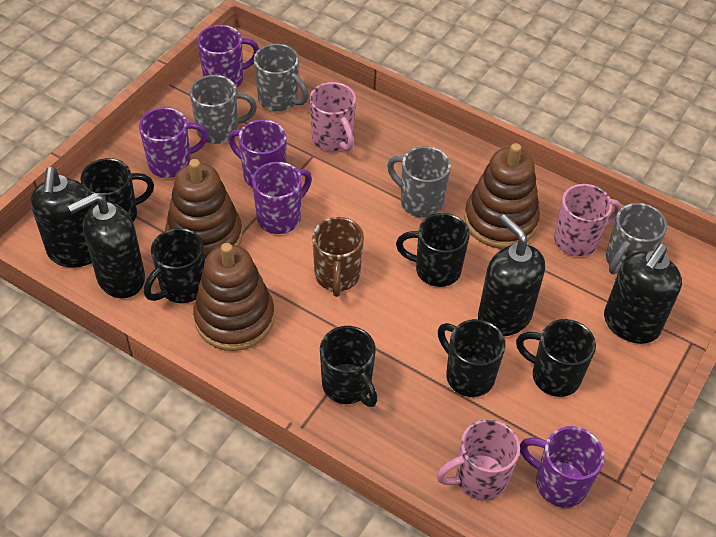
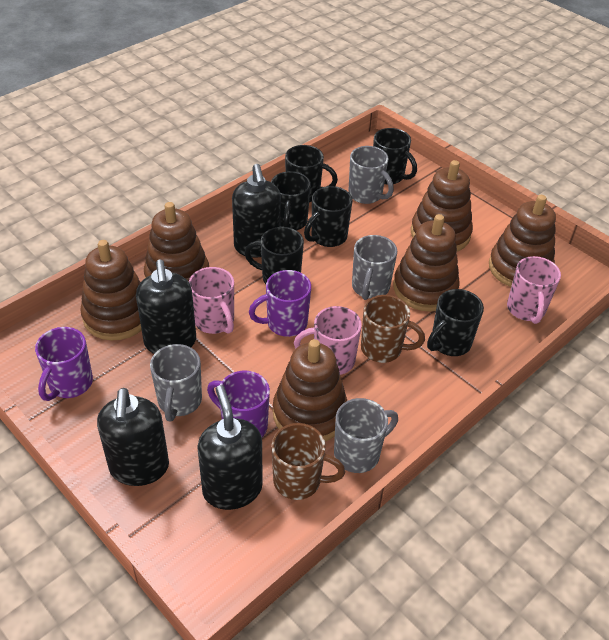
brown mug: 1 -> 2
brown stacking toy: 3 -> 6
purple mug: 5 -> 3

